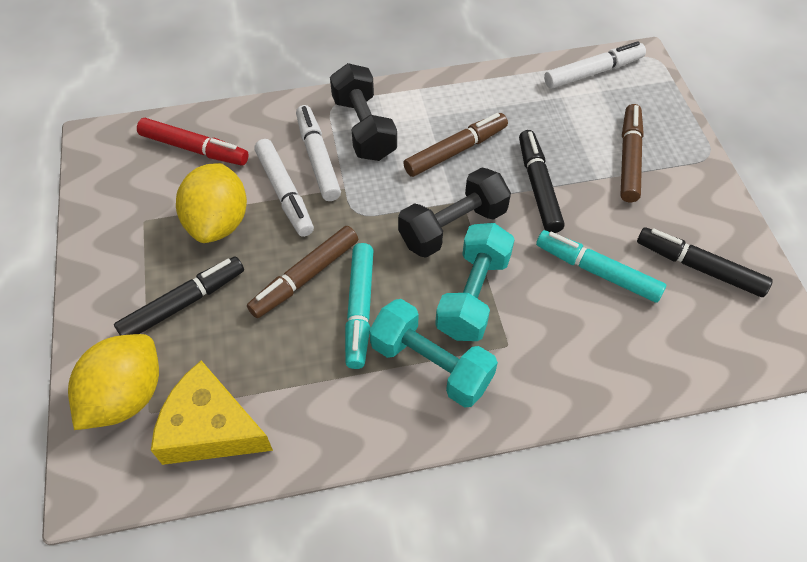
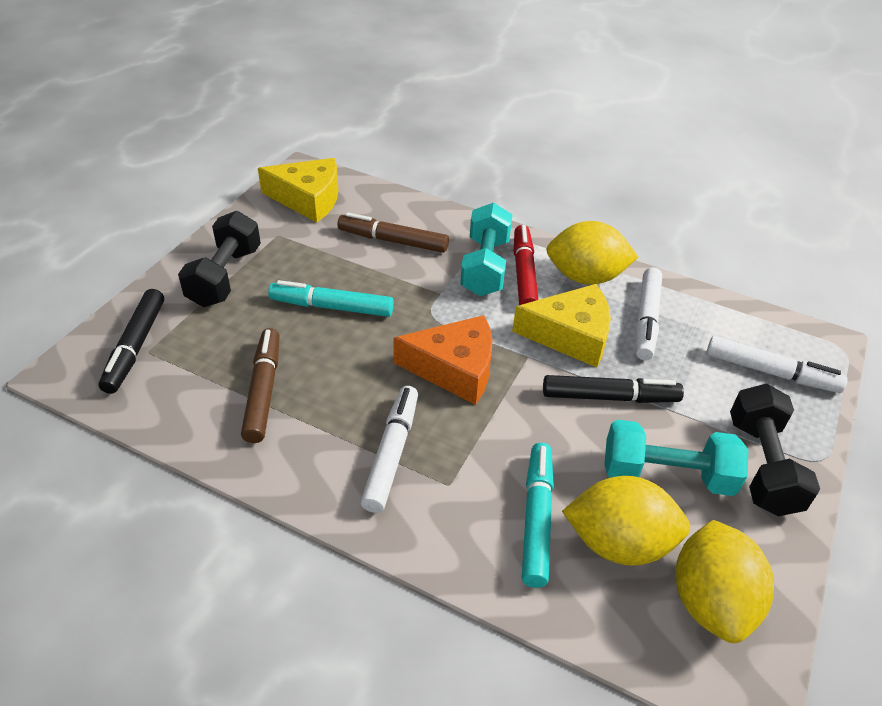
black marker: 3 -> 2
brown marker: 3 -> 2
orange cheese: 0 -> 1
yellow cheese: 1 -> 2
yellow lemon: 2 -> 3

